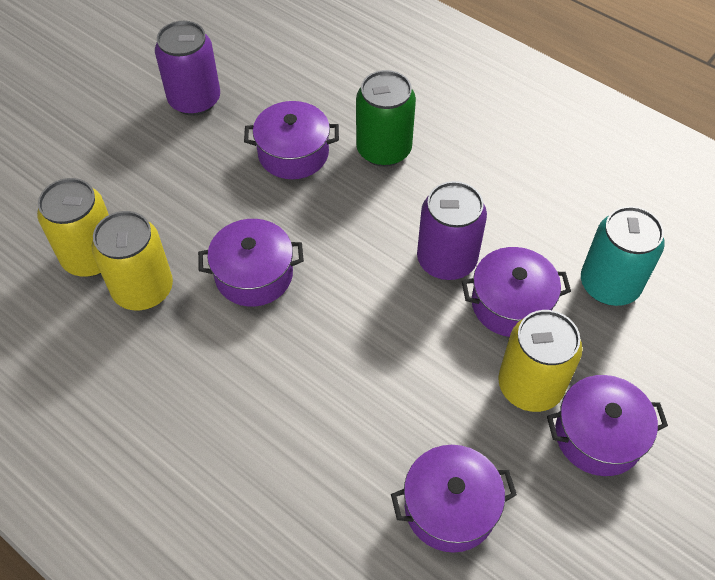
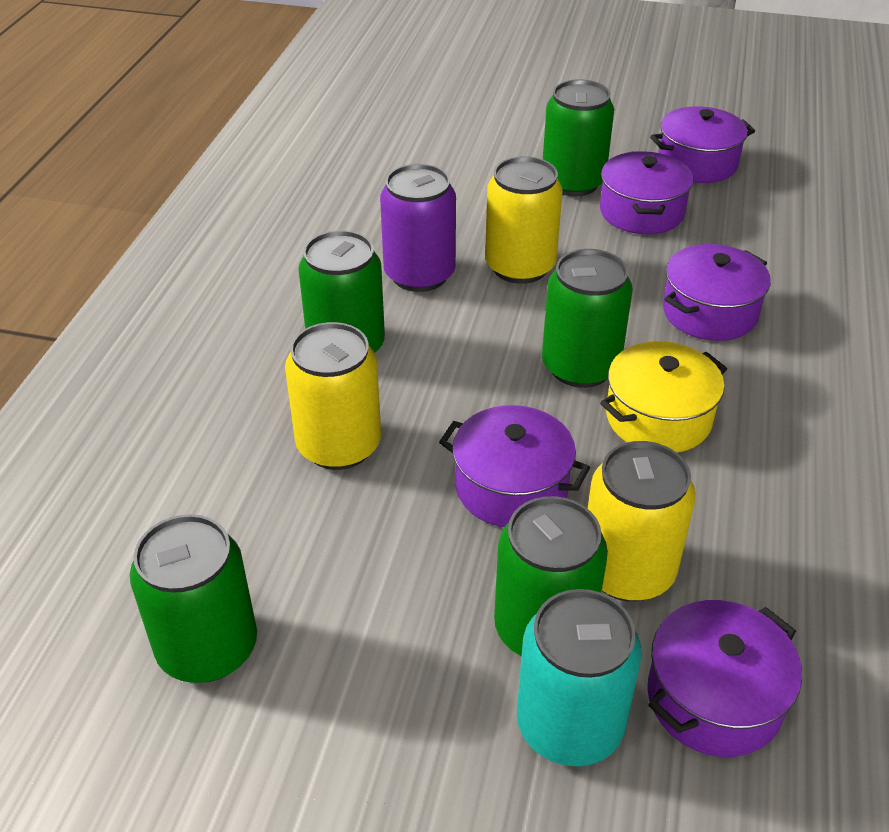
green can: 1 -> 5
purple can: 2 -> 1
yellow pot: 0 -> 1

